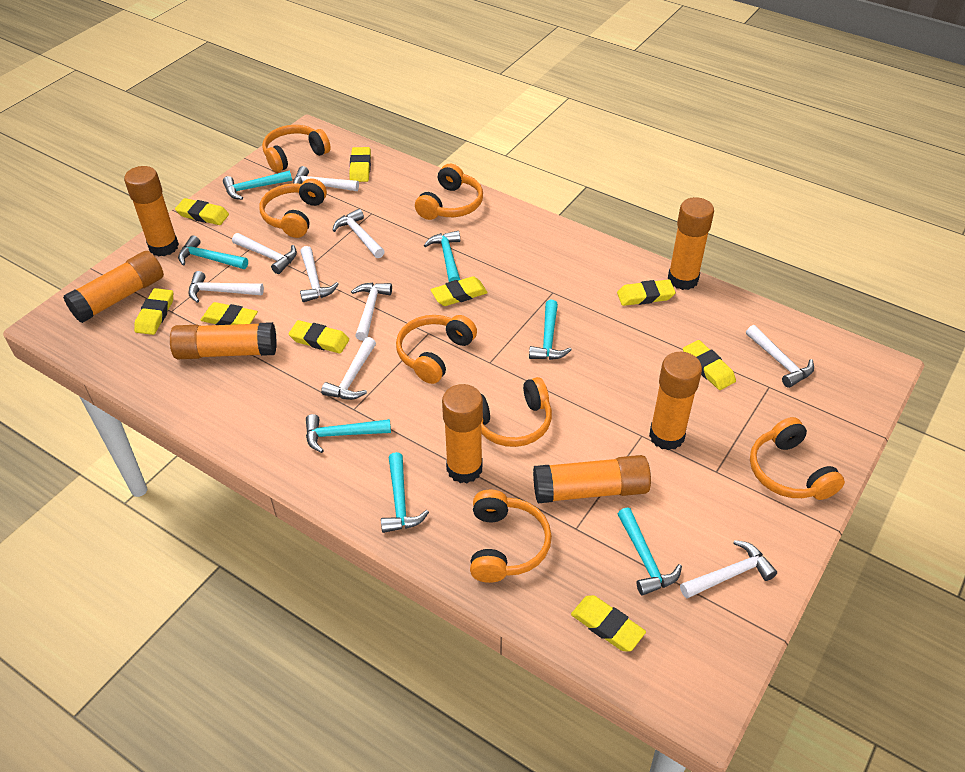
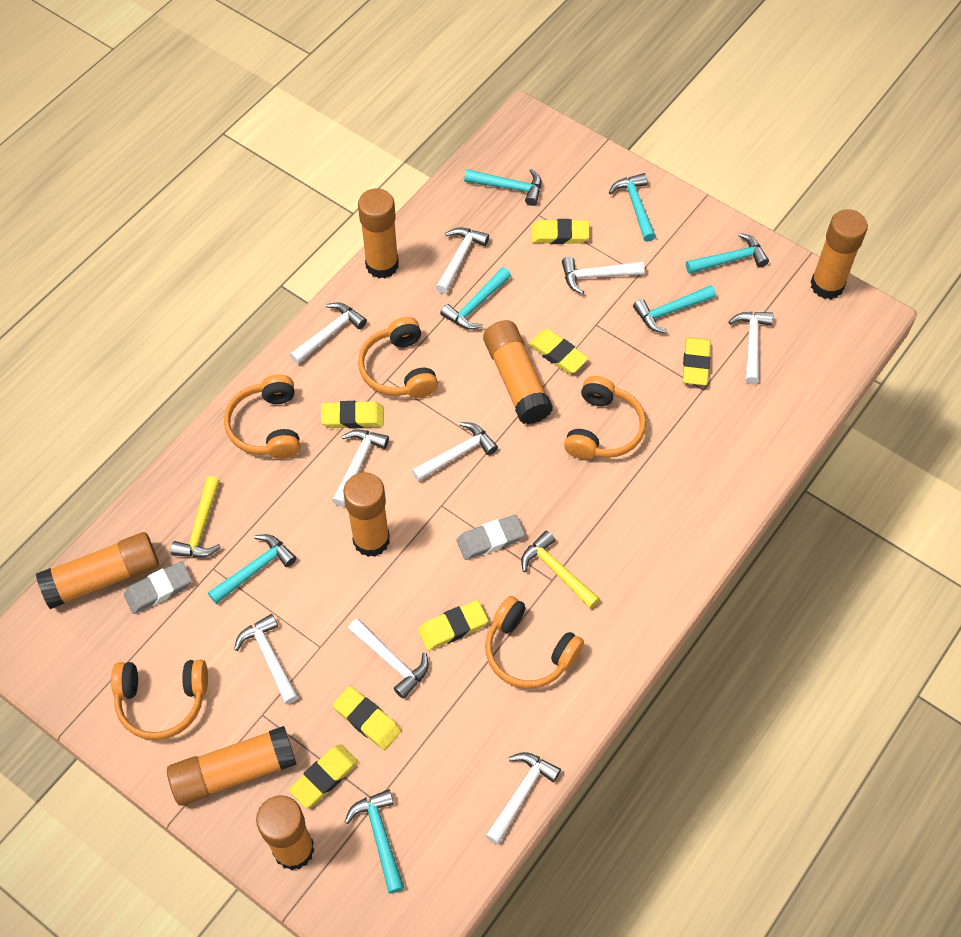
grey eraser: 0 -> 2
orange headphones: 7 -> 5
yellow eraser: 9 -> 7
yellow hammer: 0 -> 2

